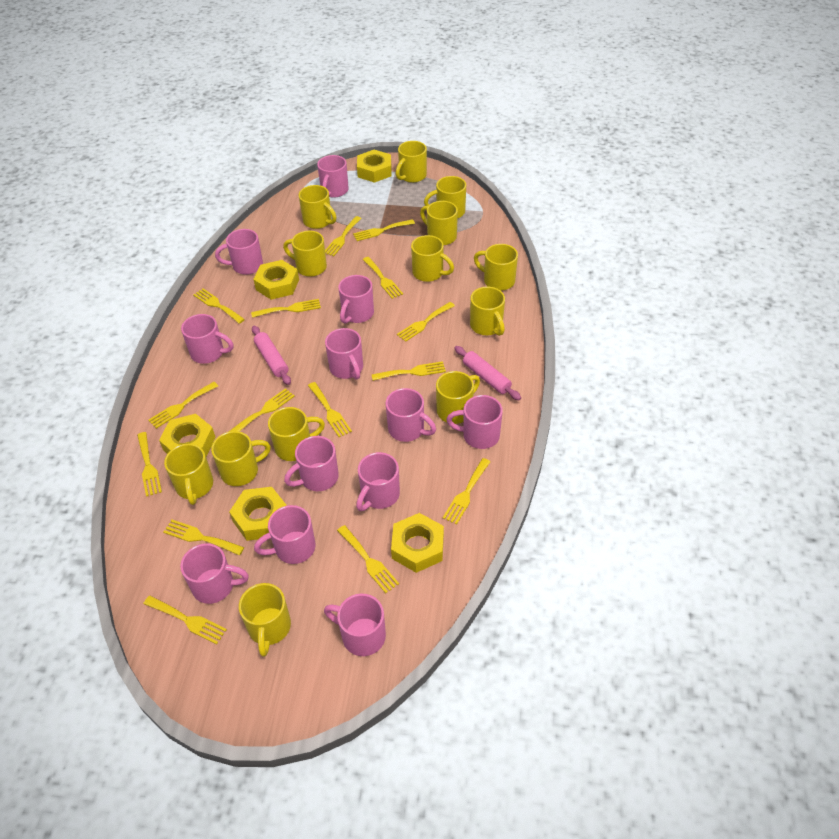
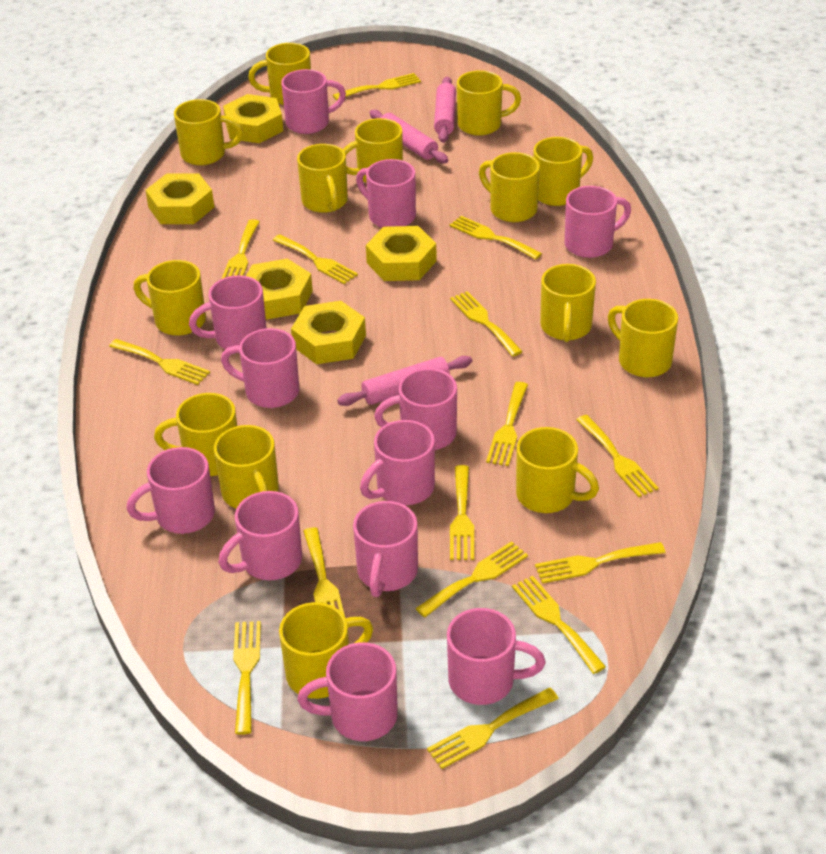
pink rolling pin: 2 -> 3
yellow mug: 13 -> 14

